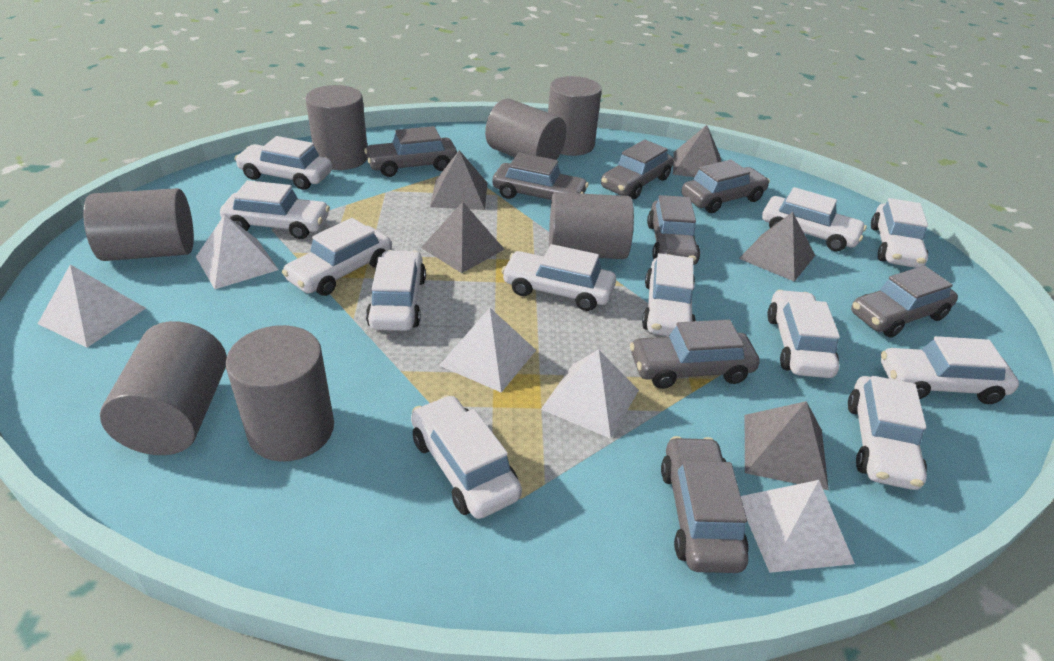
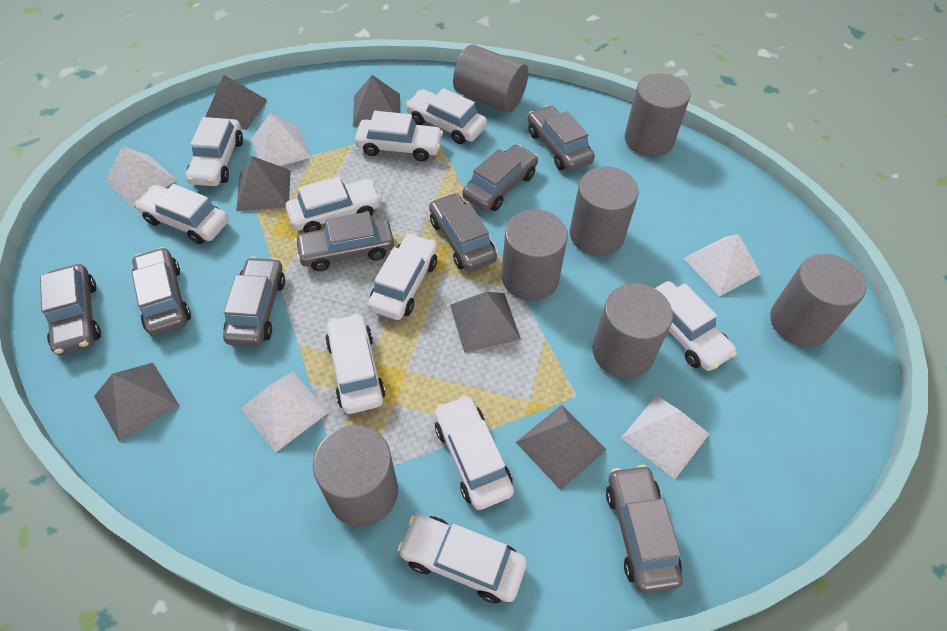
grey pyramid: 5 -> 6
white car: 12 -> 10

